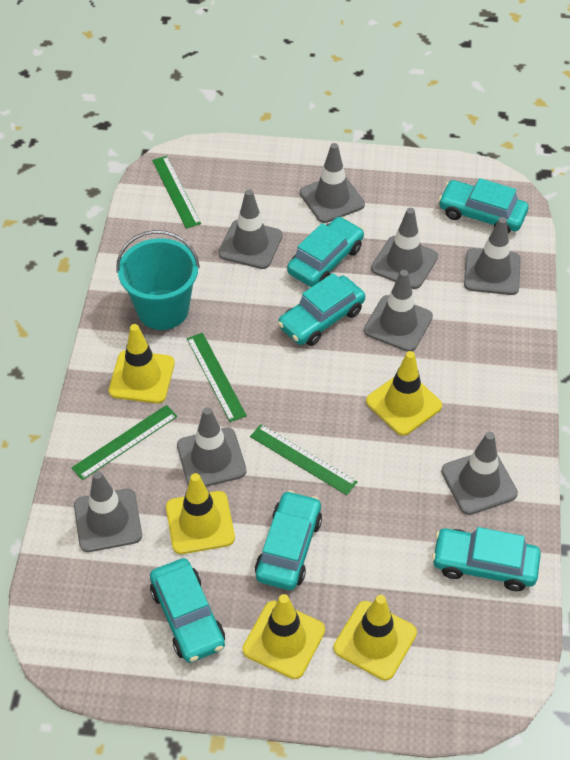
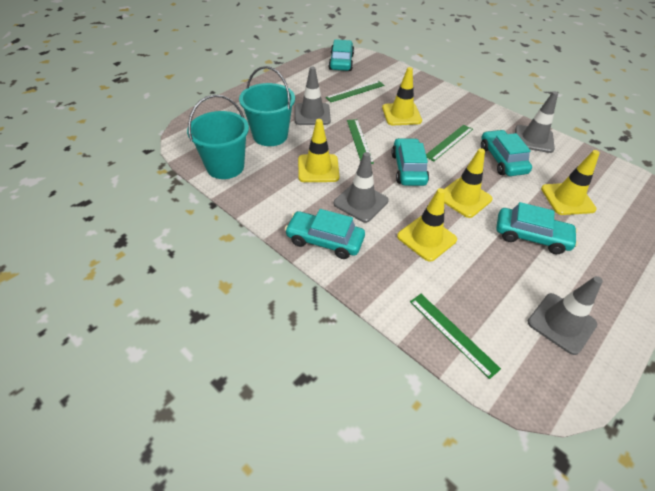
grey traffic cone: 8 -> 4
turquoise bucket: 1 -> 2
turquoise car: 6 -> 5

